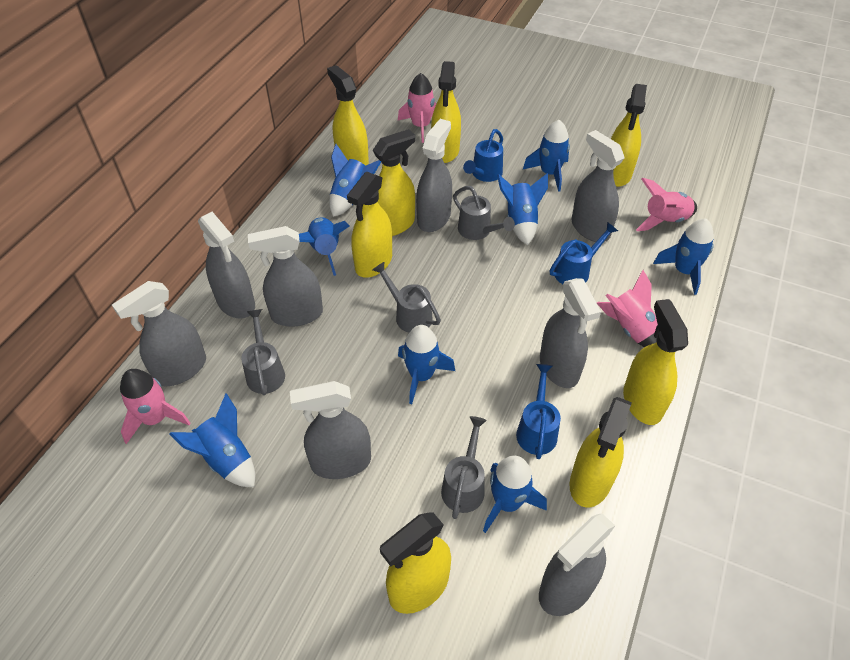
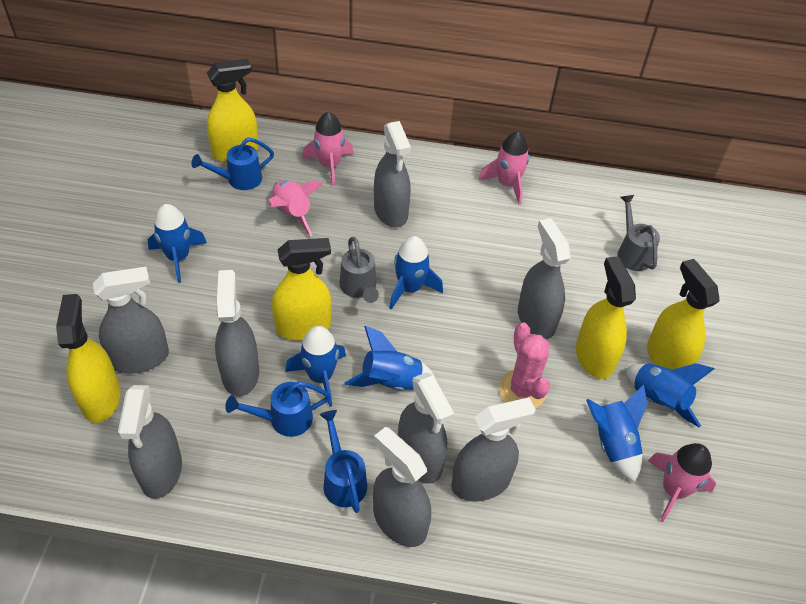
blue rocket: 8 -> 6
grey watering can: 4 -> 2
pink cactus: 0 -> 1
yellow spray bottle: 8 -> 5

